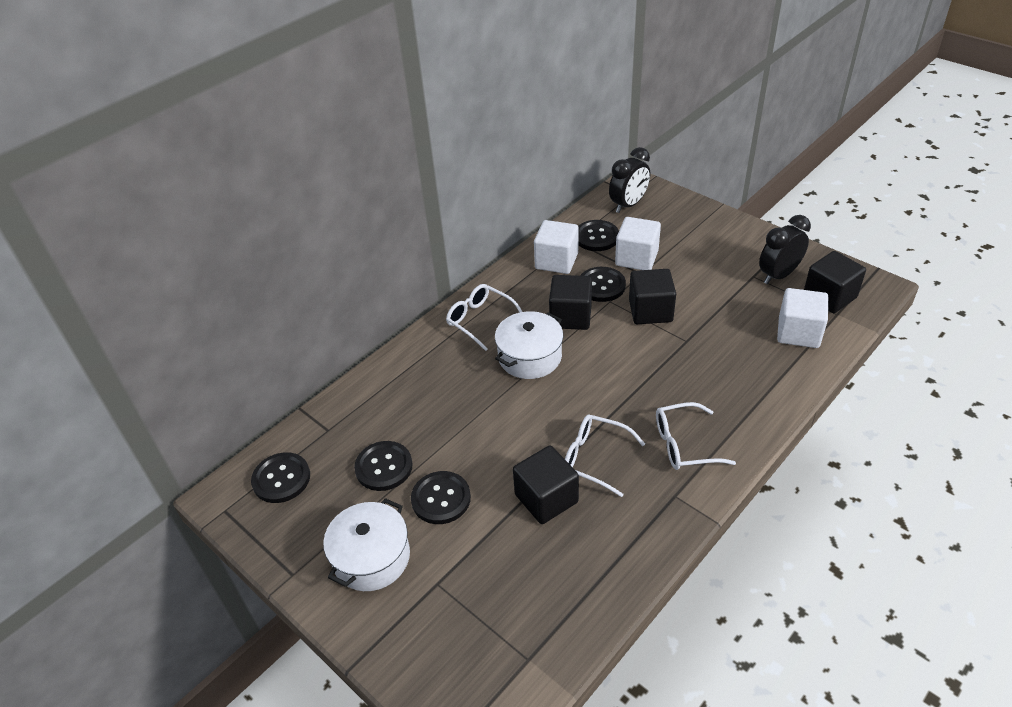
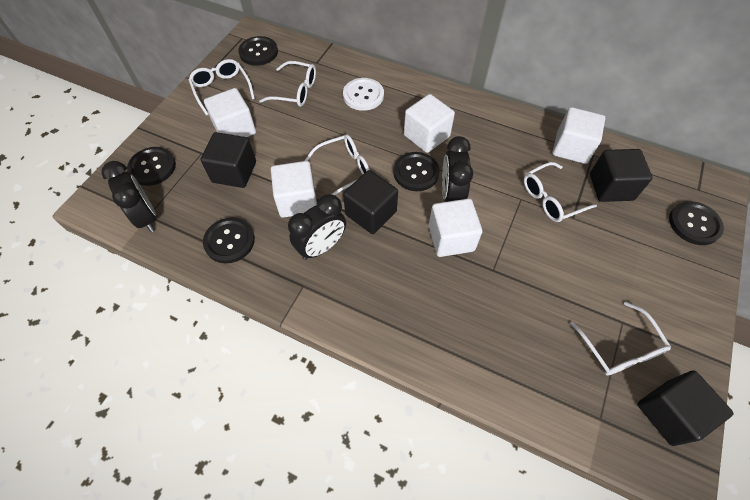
black clock: 2 -> 3
white button: 0 -> 1
white cube: 3 -> 5
white glasses: 3 -> 5
white pot: 2 -> 0

